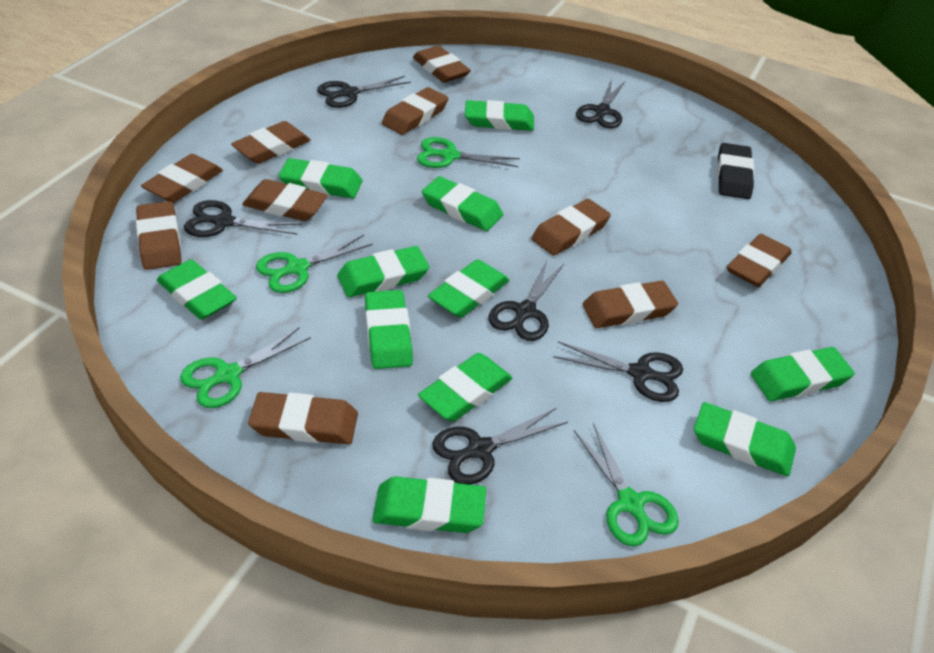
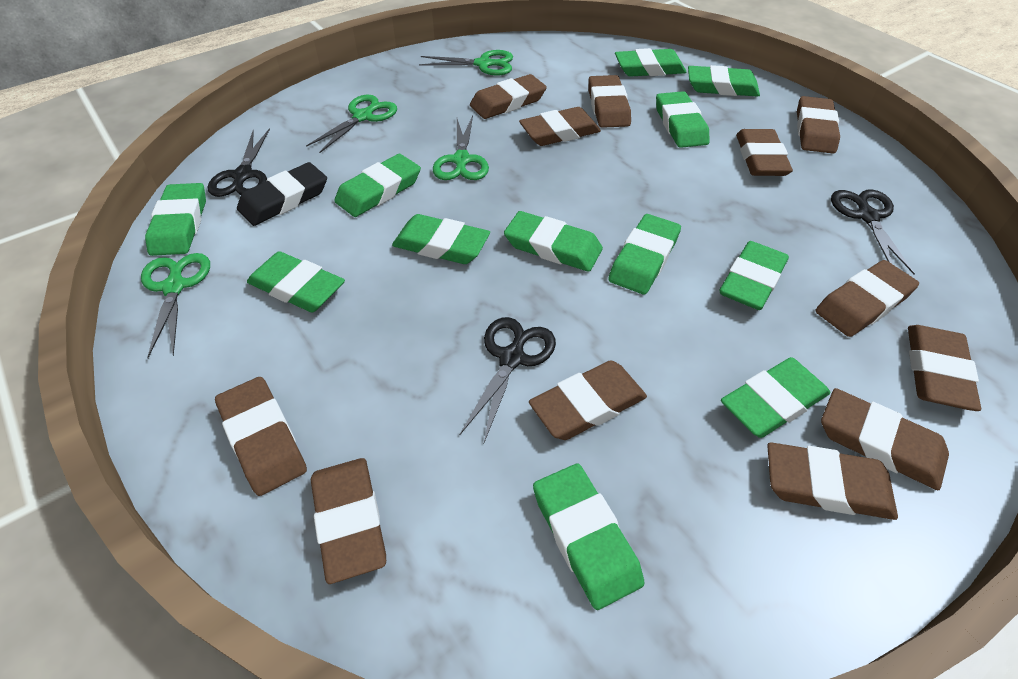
black scissors: 6 -> 3
brown eraser: 10 -> 12
green eraser: 11 -> 12

